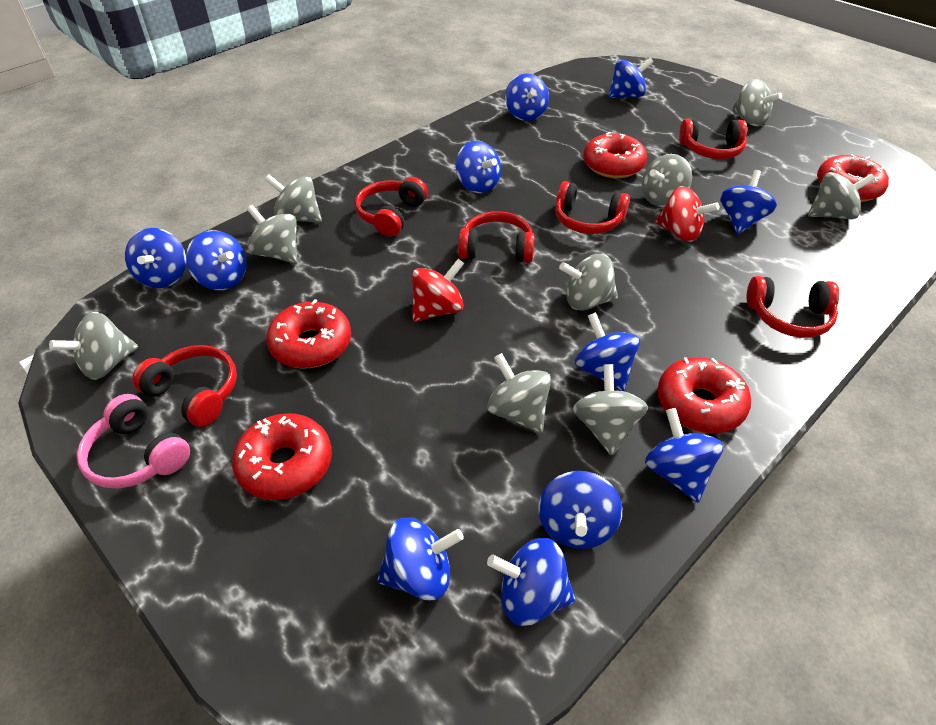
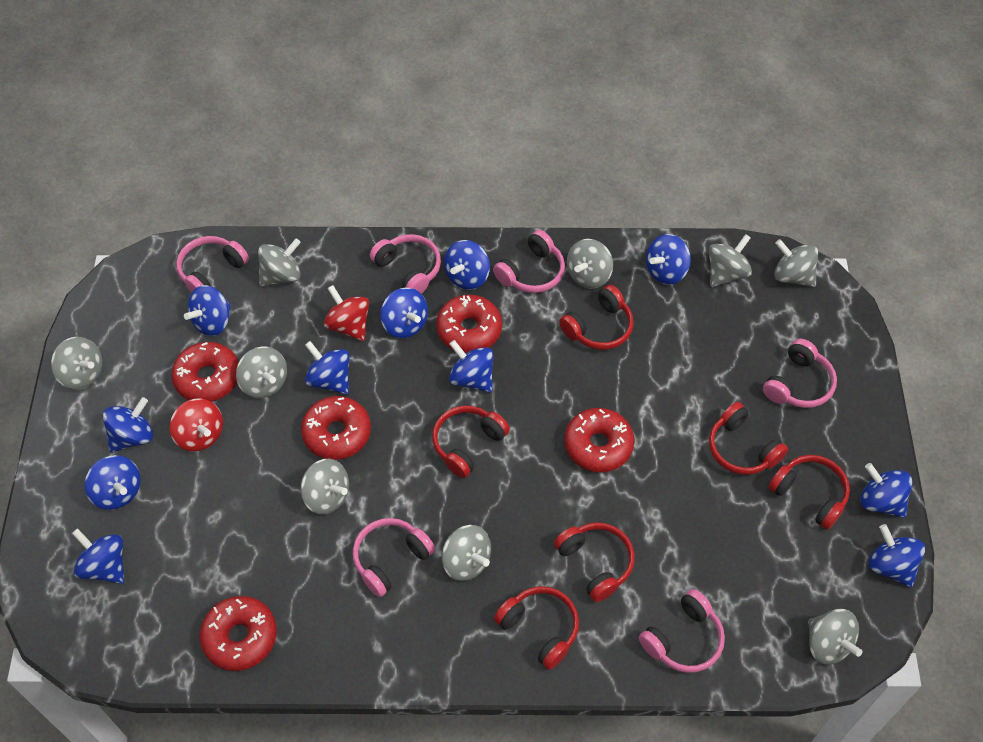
pink headphones: 1 -> 6

